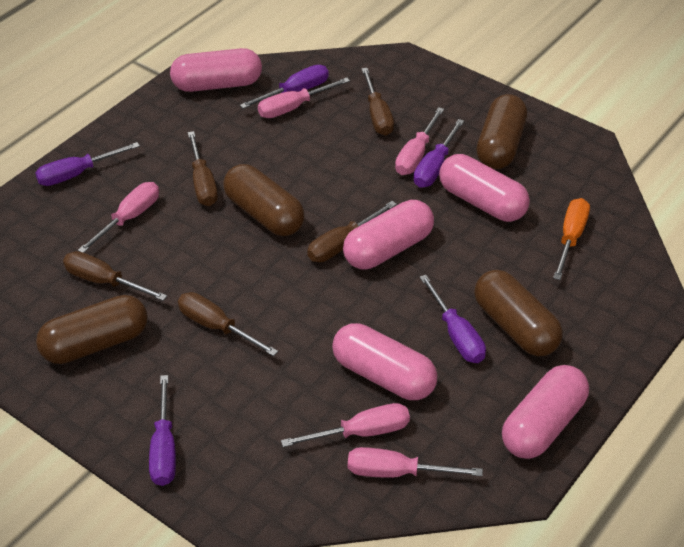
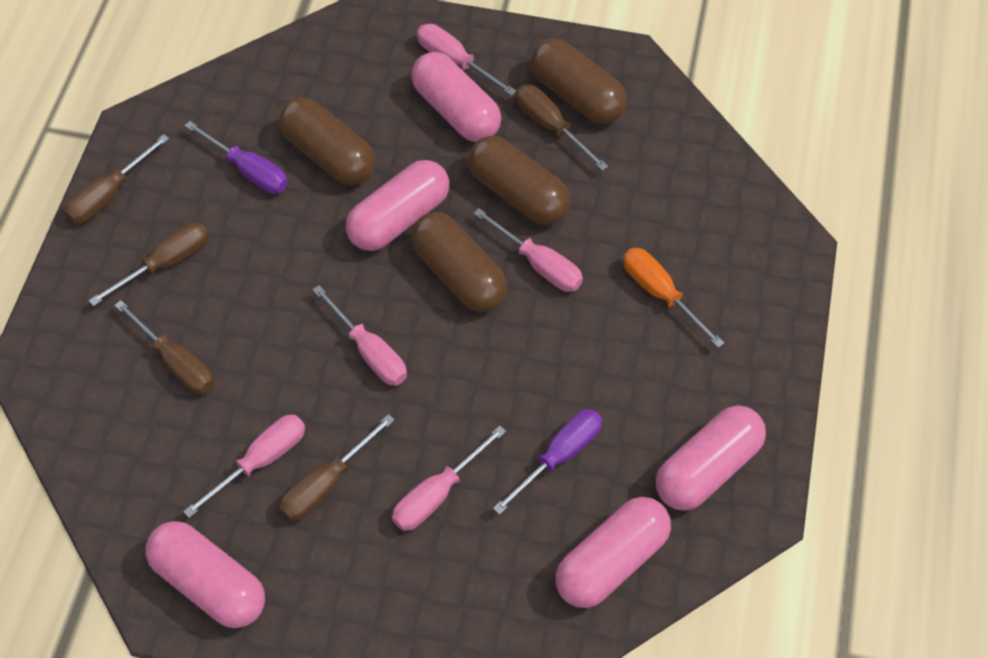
purple screwdriver: 5 -> 2

